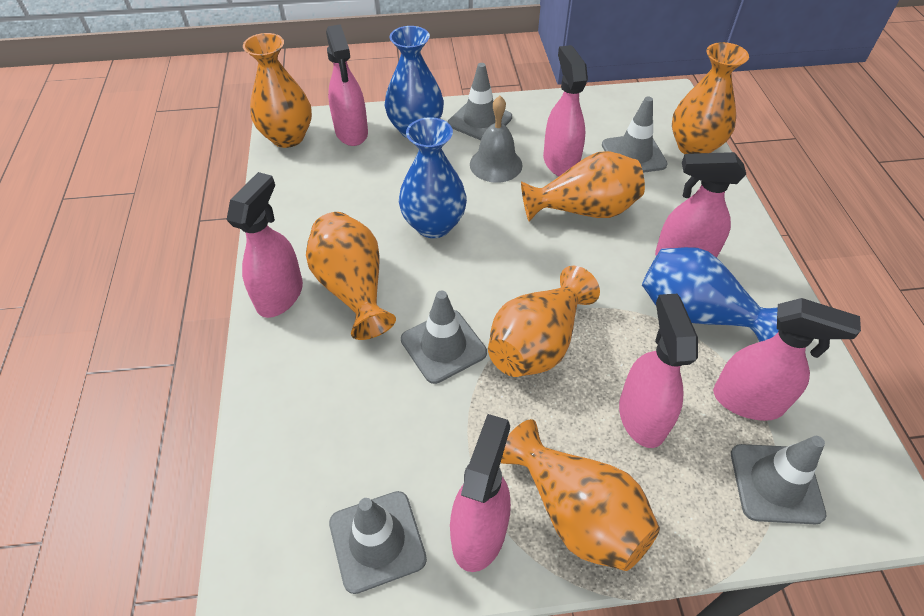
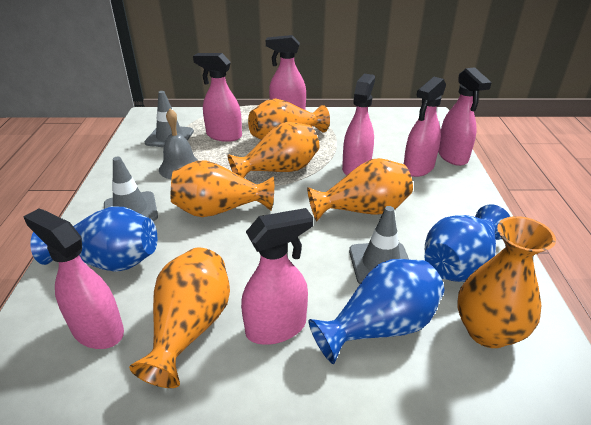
grey traffic cone: 5 -> 3

